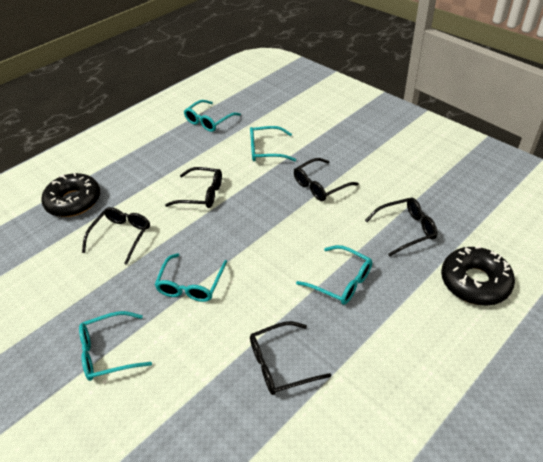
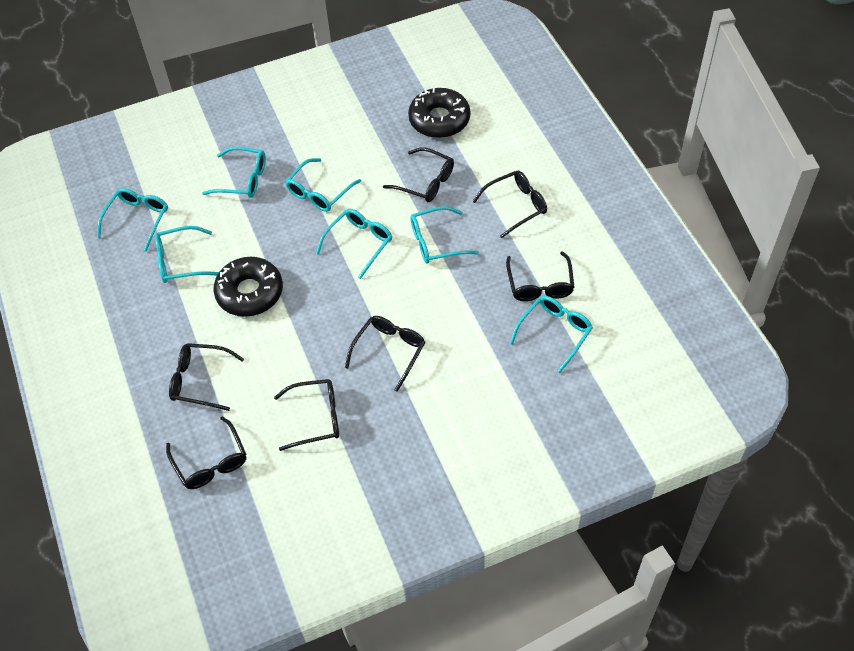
black glasses: 5 -> 7
turquoise glasses: 5 -> 7

